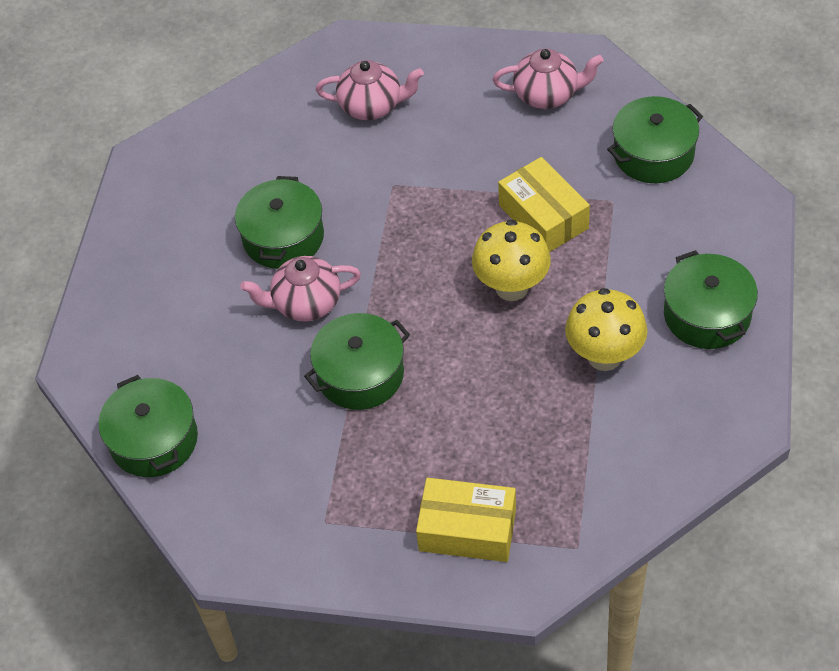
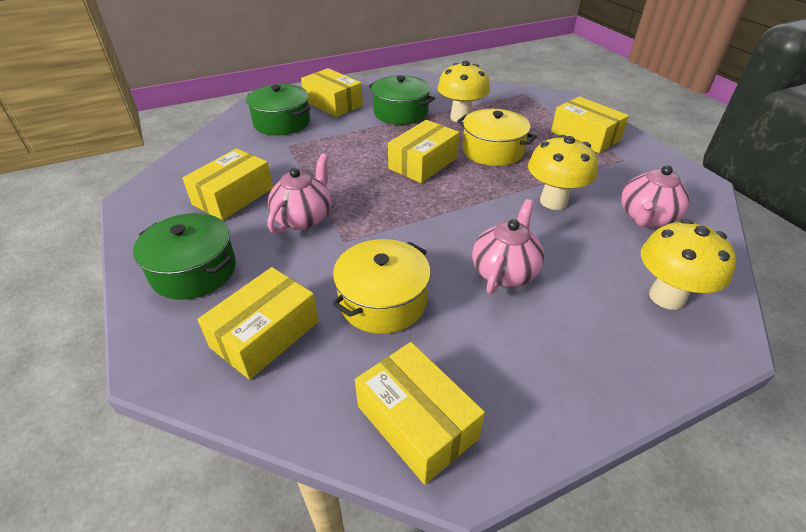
green pot: 5 -> 3
yellow box: 2 -> 6
yellow mushroom: 2 -> 3
yellow pot: 0 -> 2

